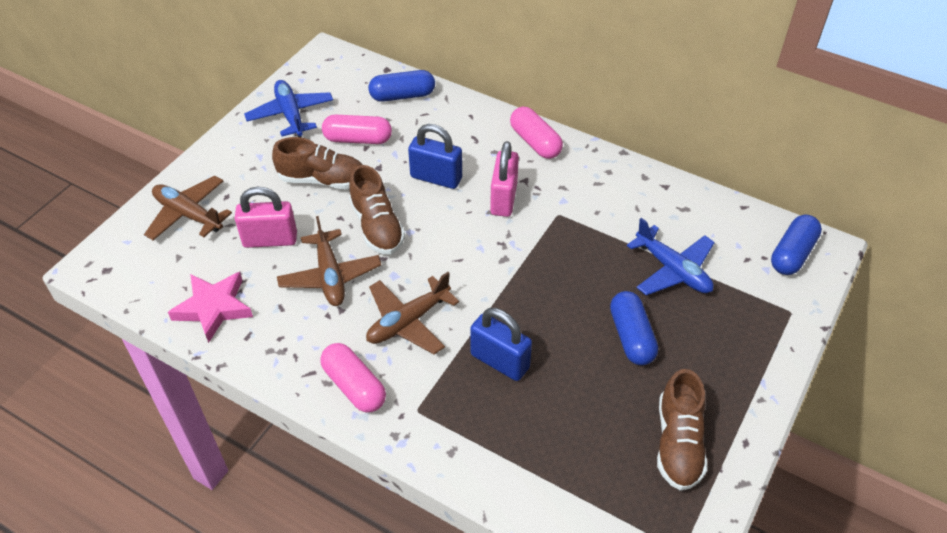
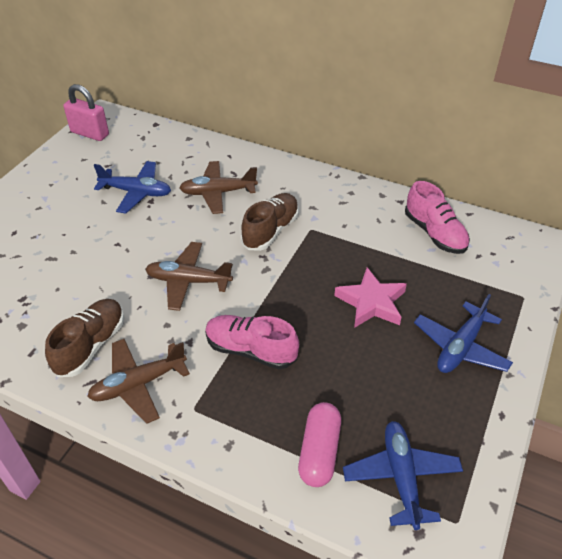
blue capsule: 3 -> 0
blue padlock: 2 -> 0
blue plane: 2 -> 3
brown shoe: 3 -> 2
pink capsule: 3 -> 1
pink padlock: 2 -> 1
pink shoe: 0 -> 2

